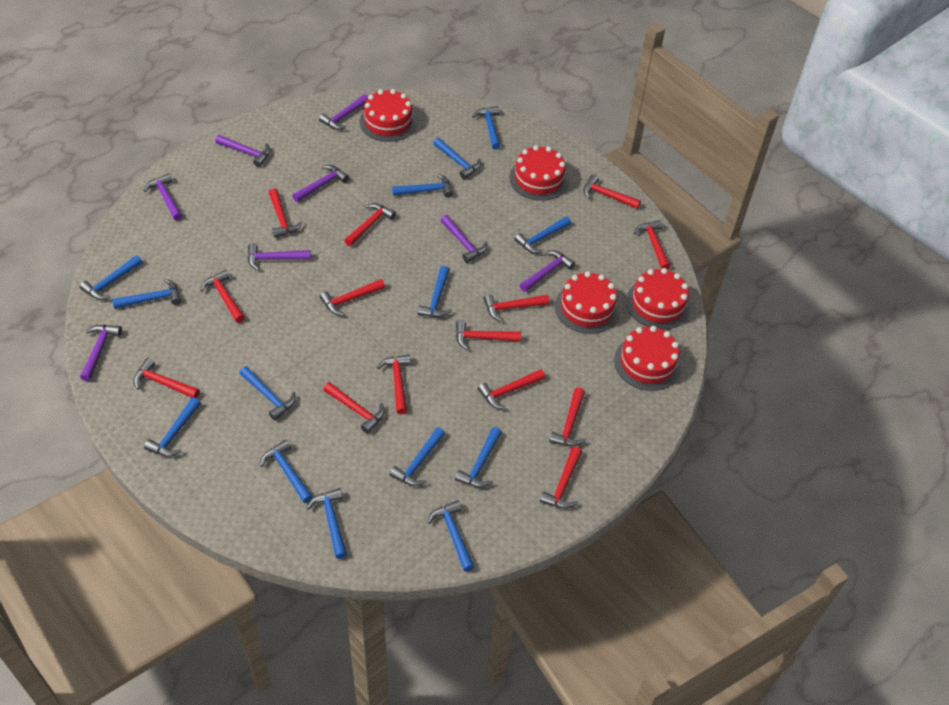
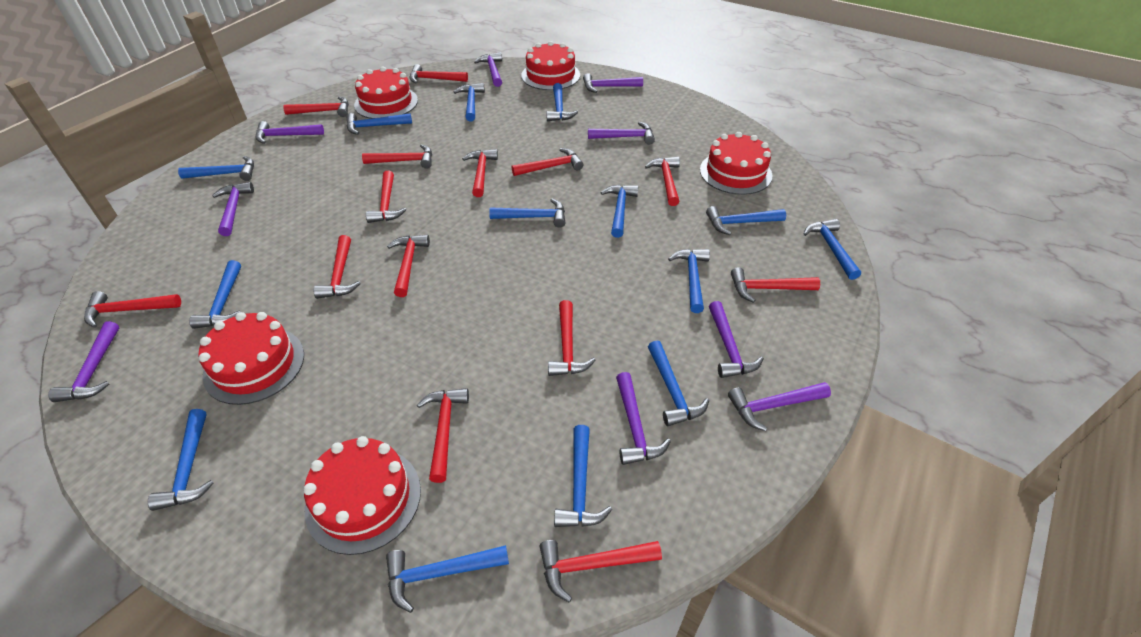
purple hammer: 8 -> 9

